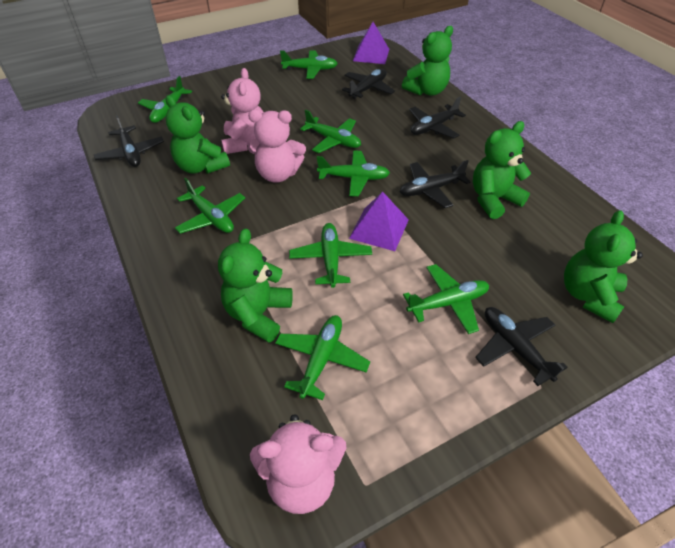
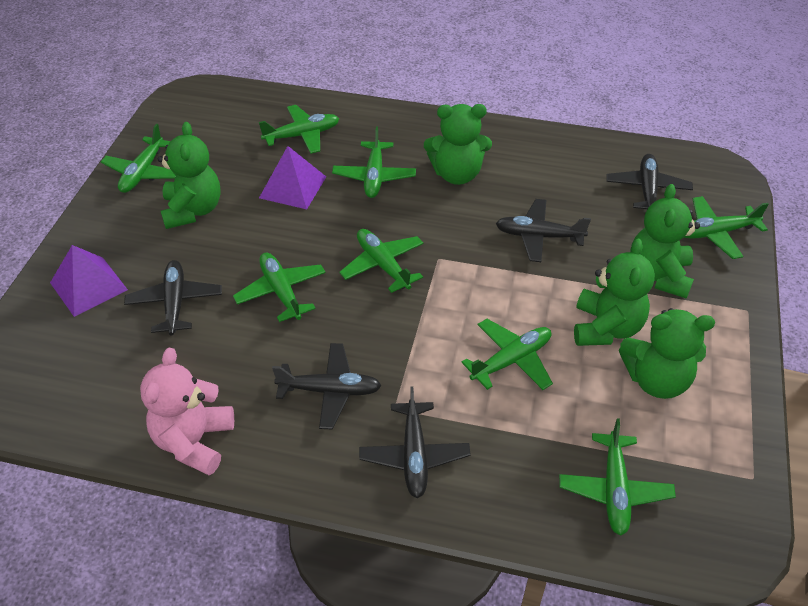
pink teddy bear: 3 -> 1

